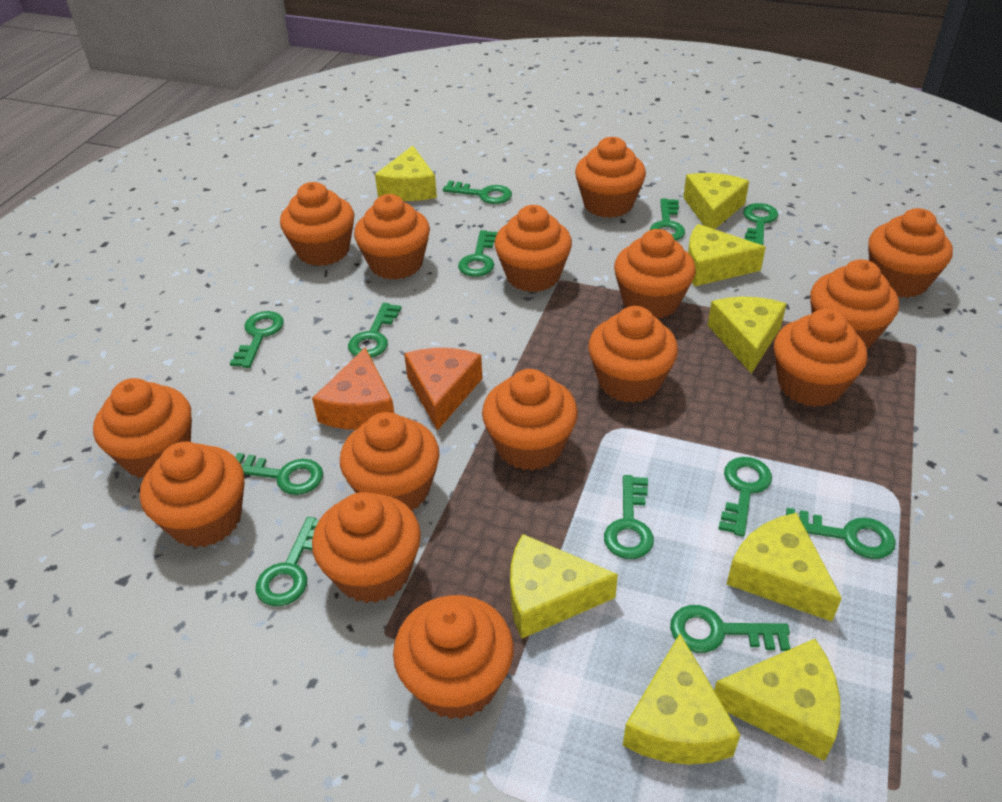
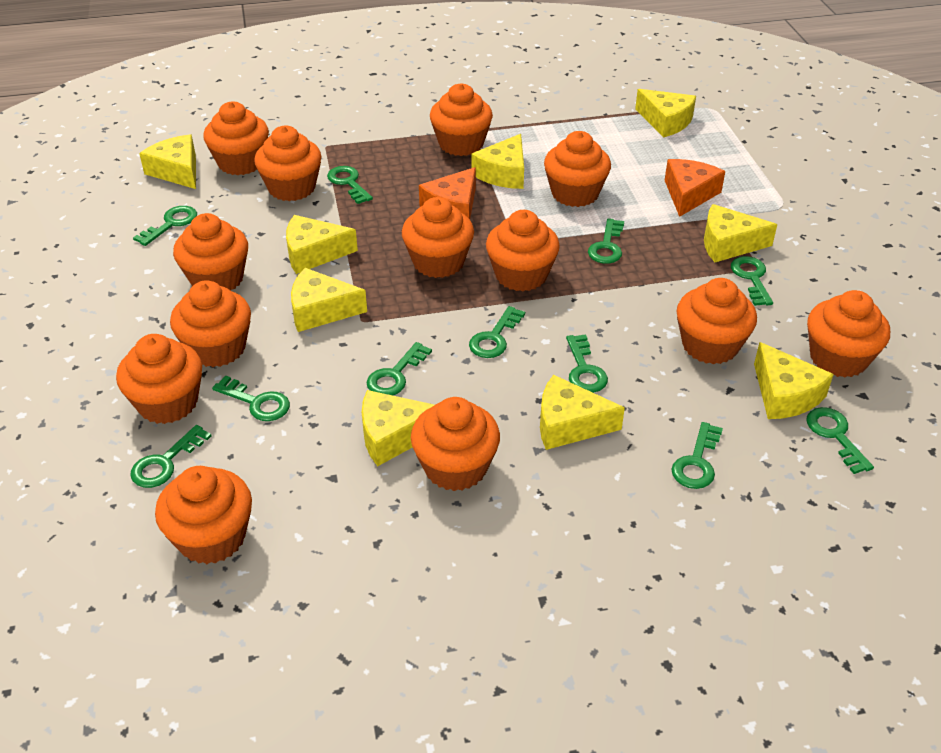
green key: 12 -> 11
orange cupcake: 15 -> 13
yellow cheese: 8 -> 9

